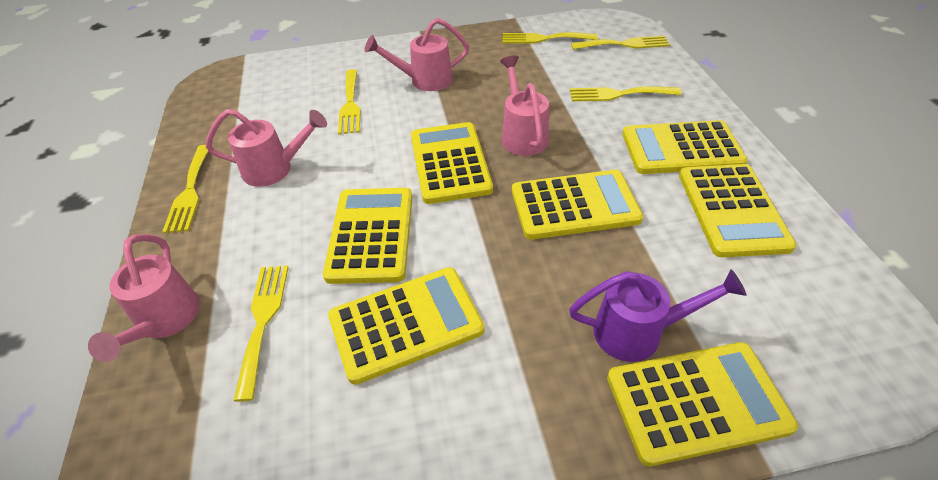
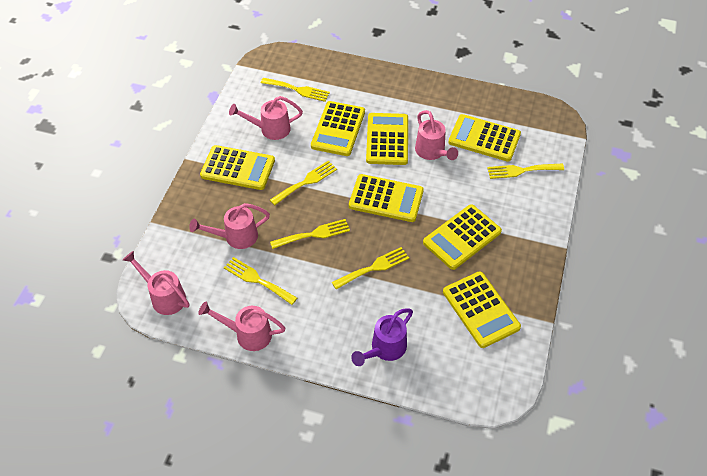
pink watering can: 4 -> 5

